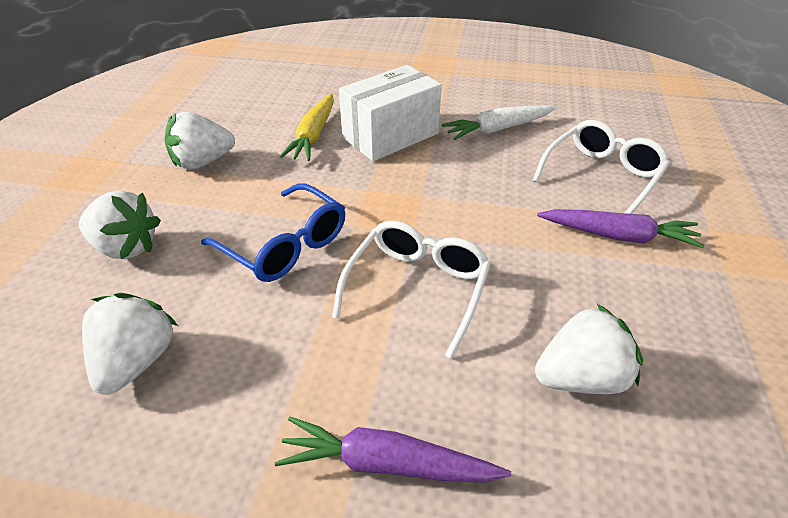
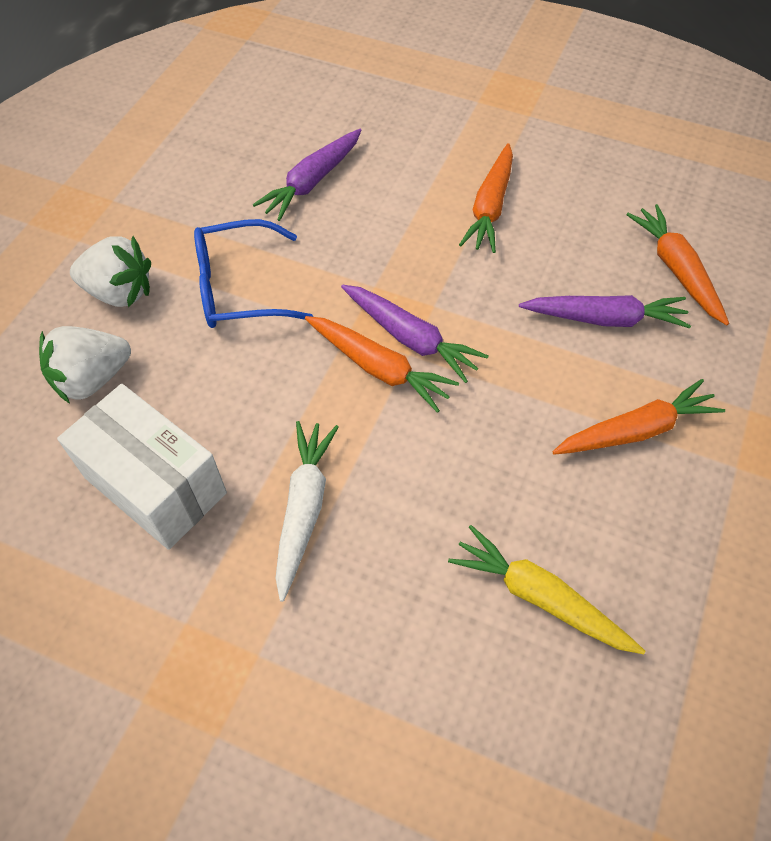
orange carrot: 0 -> 4
purple carrot: 2 -> 3
white glasses: 2 -> 0
white strawberry: 4 -> 2

